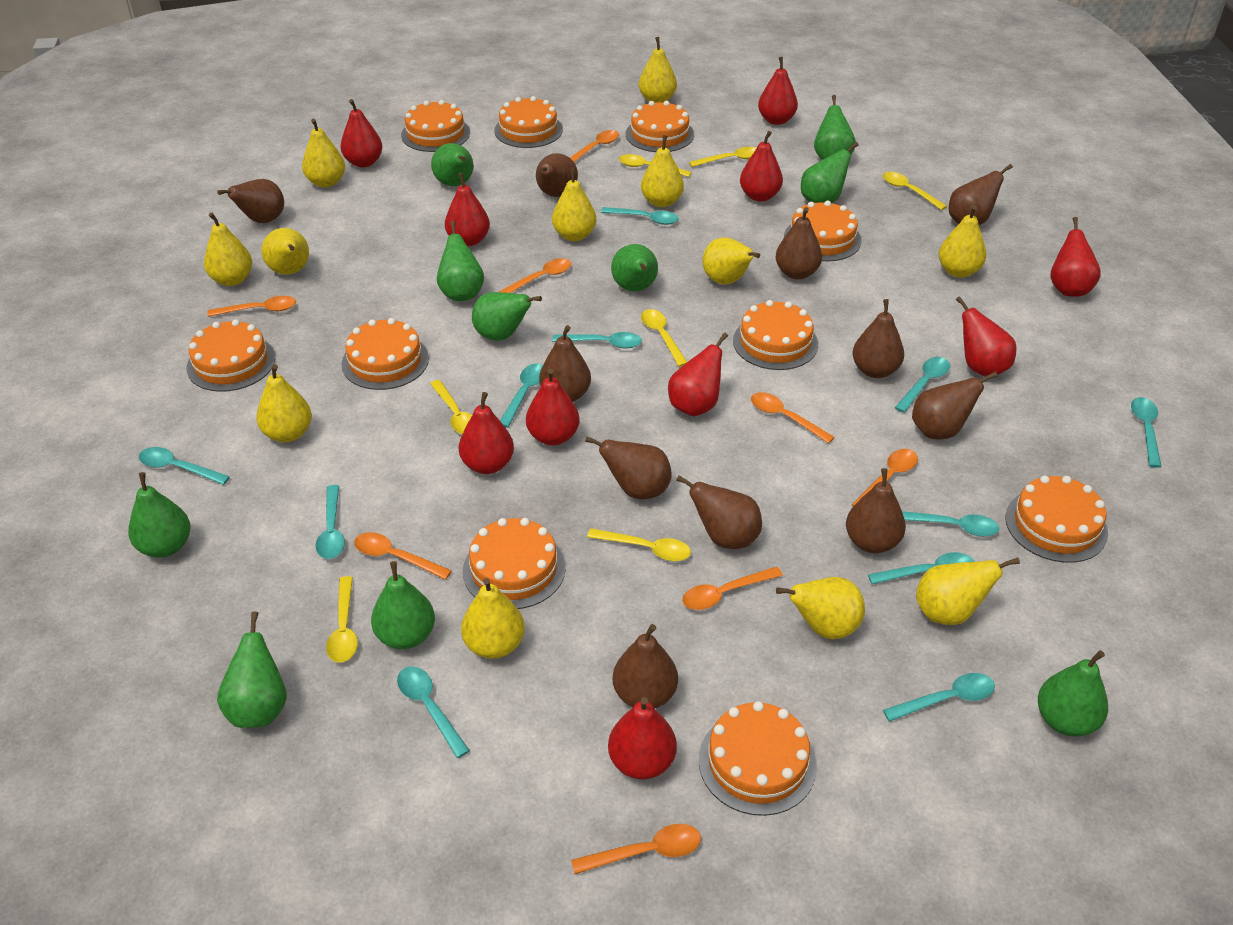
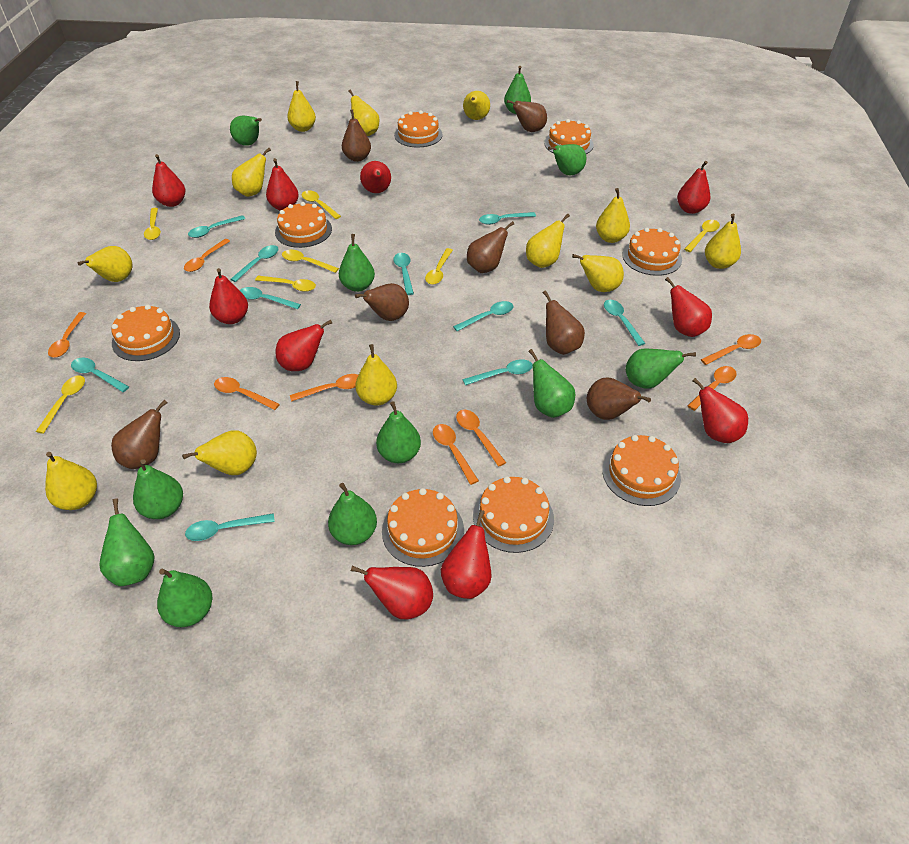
brown pear: 11 -> 7
green pear: 10 -> 11
orange cake: 10 -> 8
turquoise spoon: 11 -> 10

